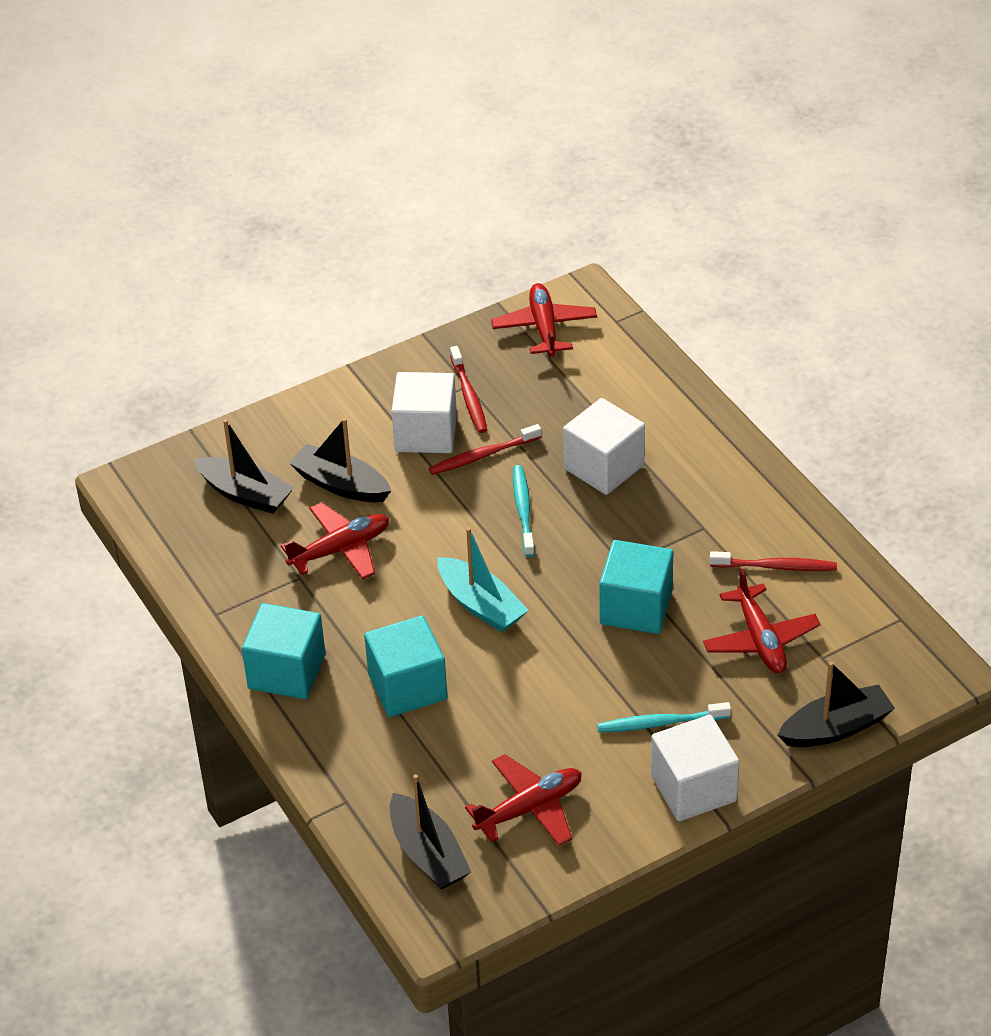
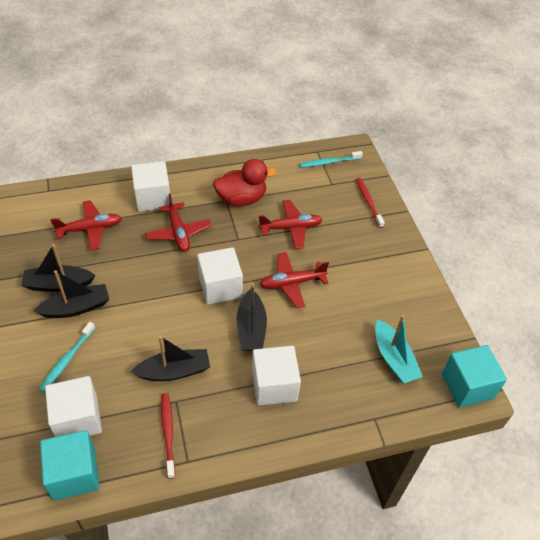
red duck: 0 -> 1
red toothbrush: 3 -> 2
turquoise cube: 3 -> 2
white cube: 3 -> 4

